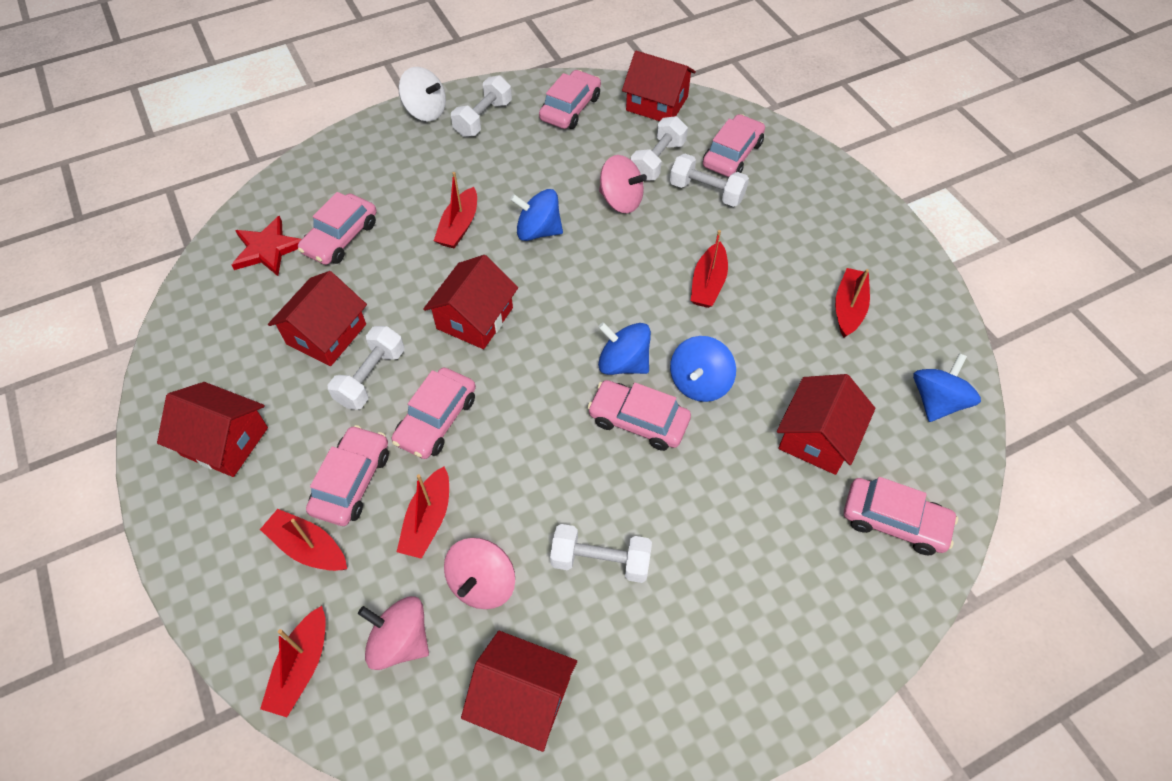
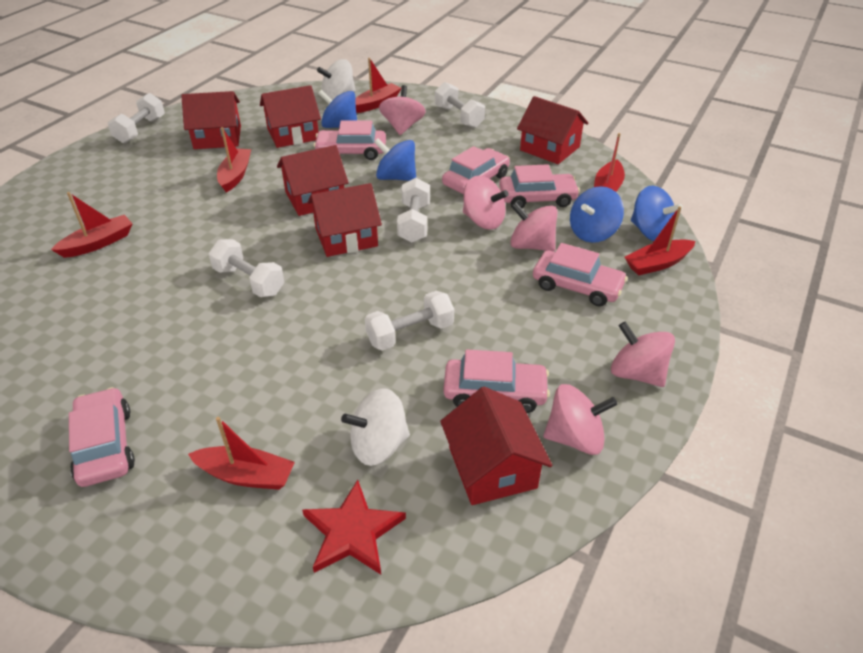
pink car: 7 -> 6
pink spinning top: 3 -> 5
white spinning top: 1 -> 2

